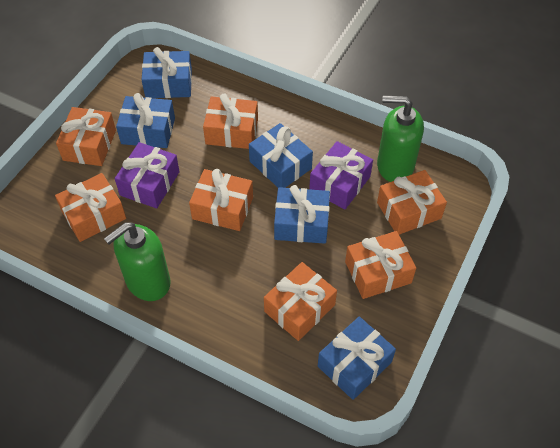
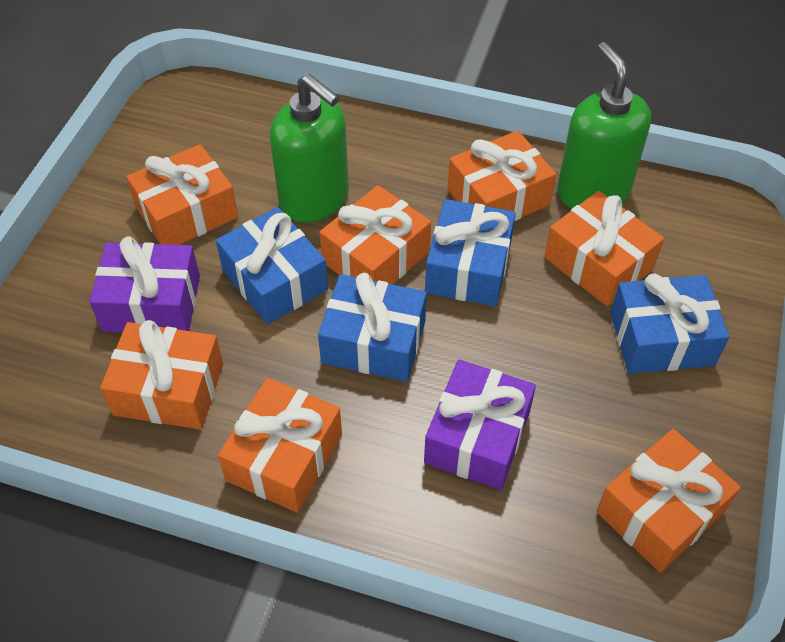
blue gift: 5 -> 4

